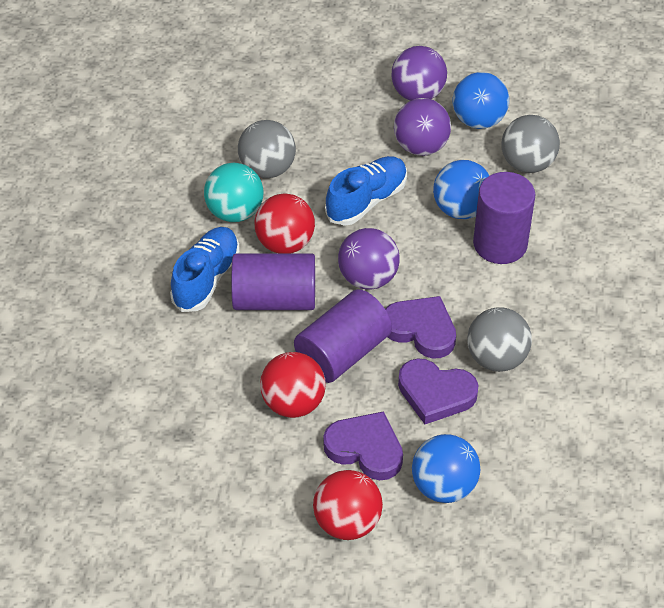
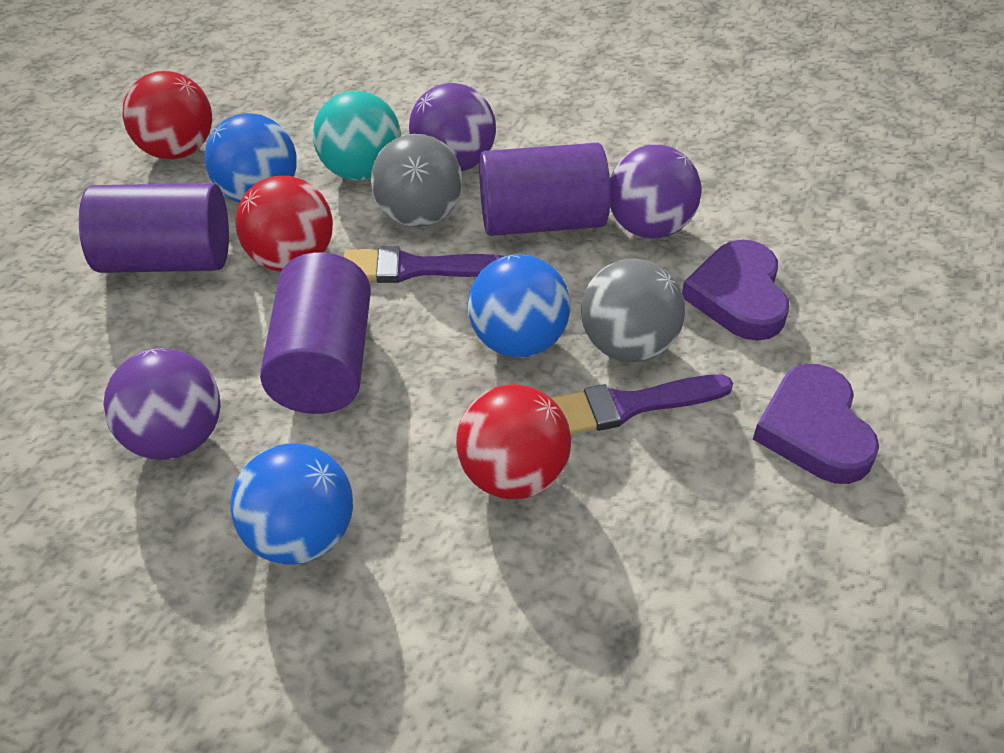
blue shoe: 2 -> 0
grey ball: 3 -> 2
purple brush: 0 -> 2
purple heart: 3 -> 2

